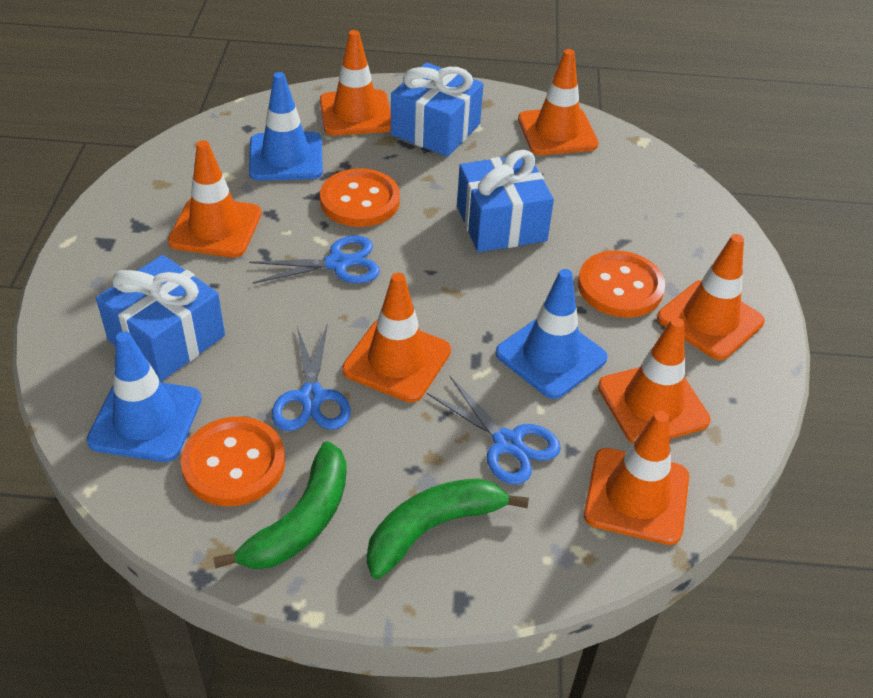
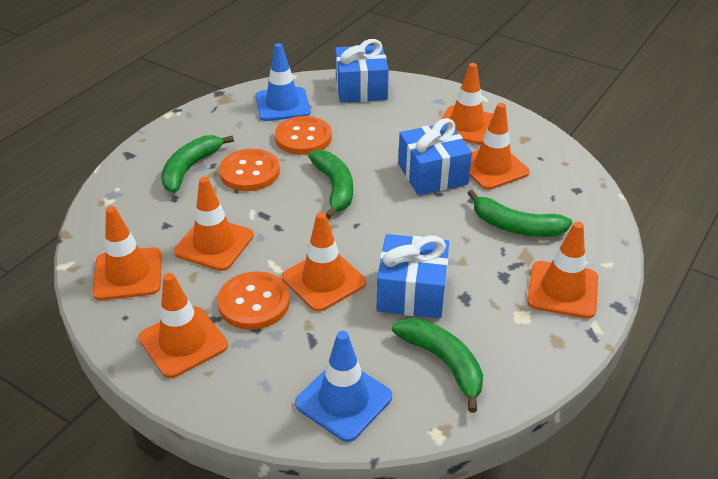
blue scissors: 3 -> 0
blue traffic cone: 3 -> 2
green banana: 2 -> 4

